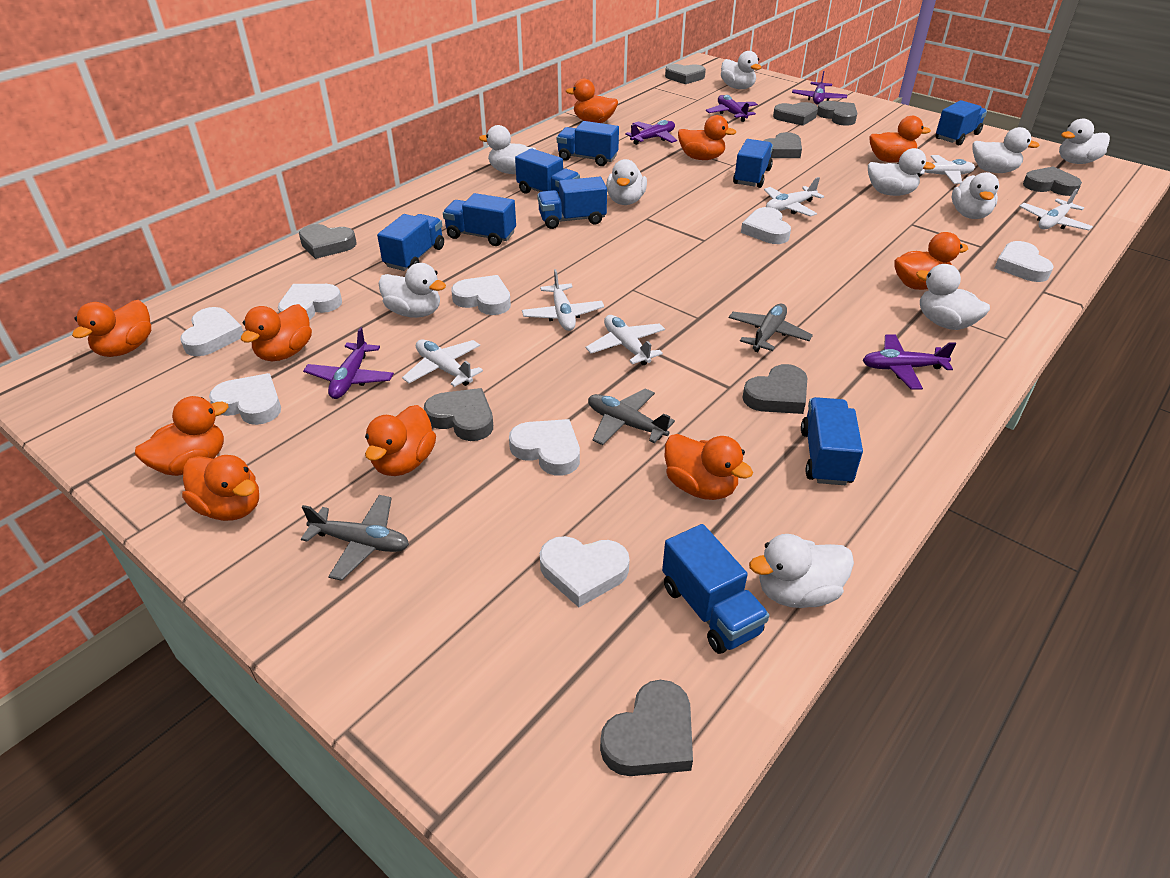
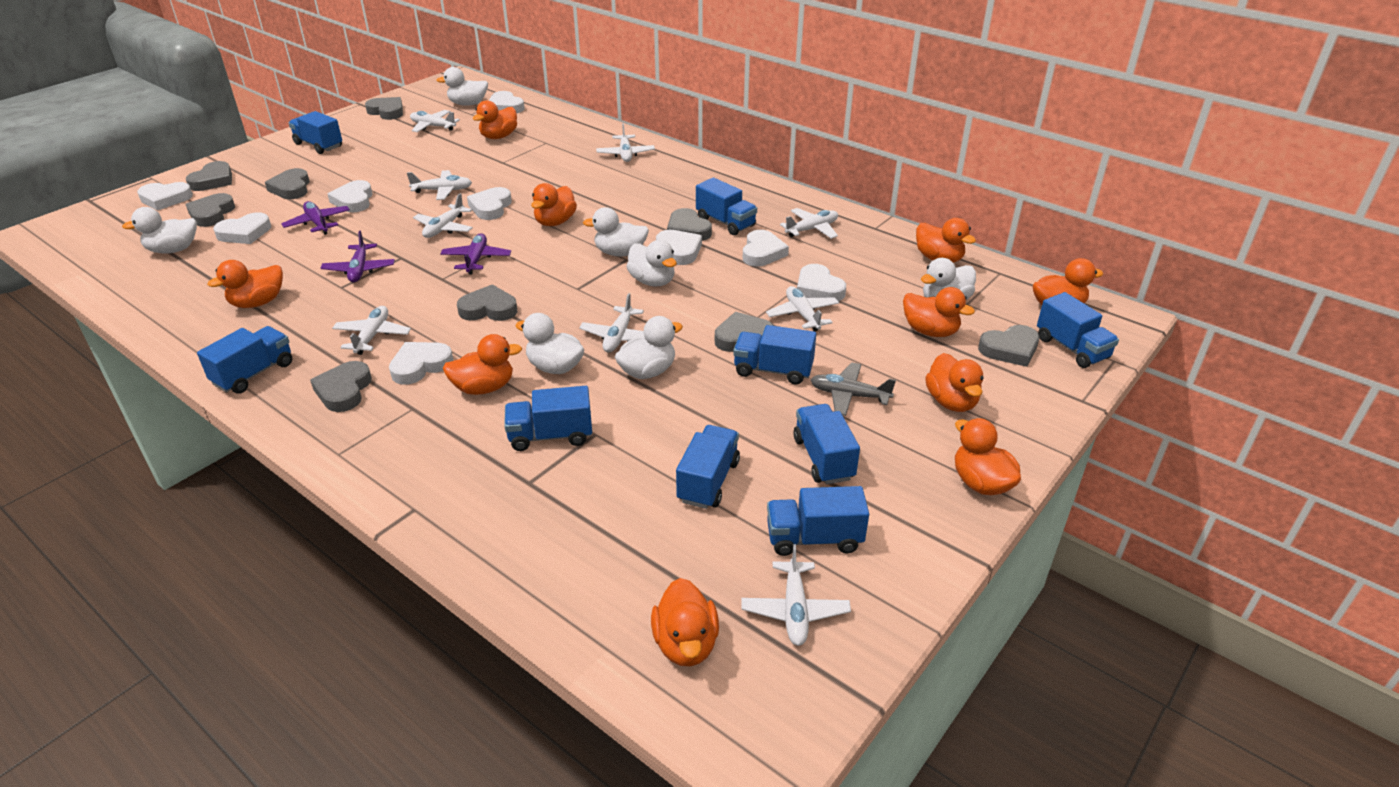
grey plane: 3 -> 1
purple plane: 5 -> 3
white duck: 10 -> 7
white heart: 8 -> 9
white plane: 6 -> 9

